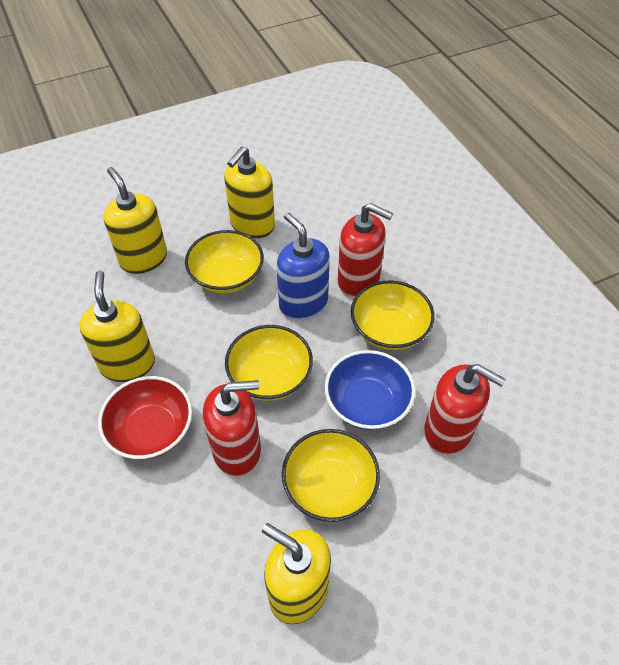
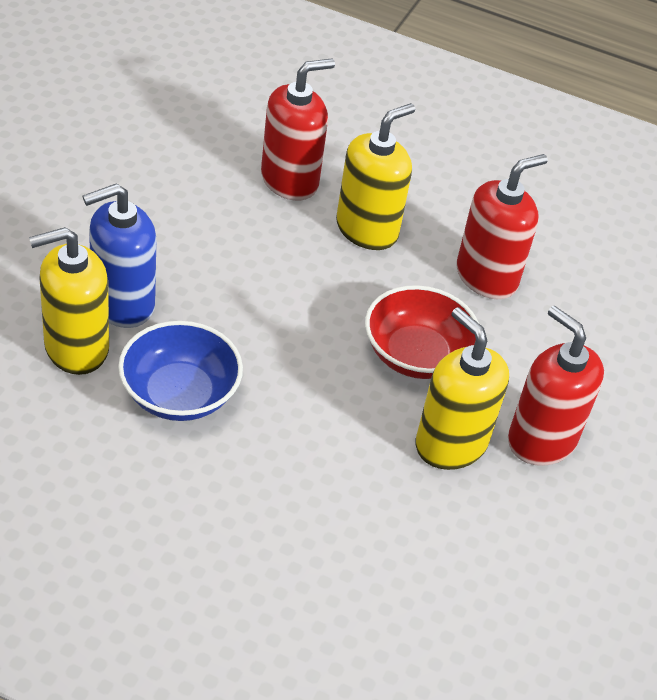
yellow bowl: 4 -> 0
yellow soap dispenser: 4 -> 3

